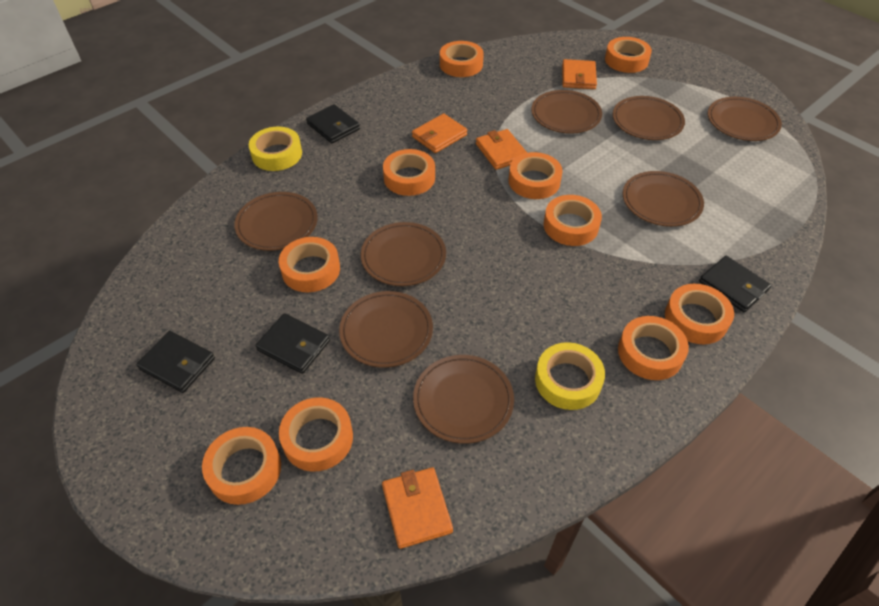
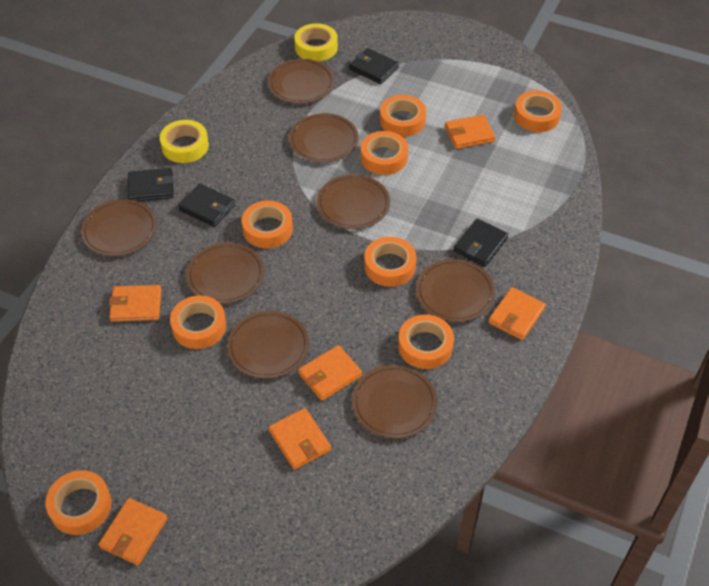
orange tape: 10 -> 8
orange wallet: 4 -> 6

